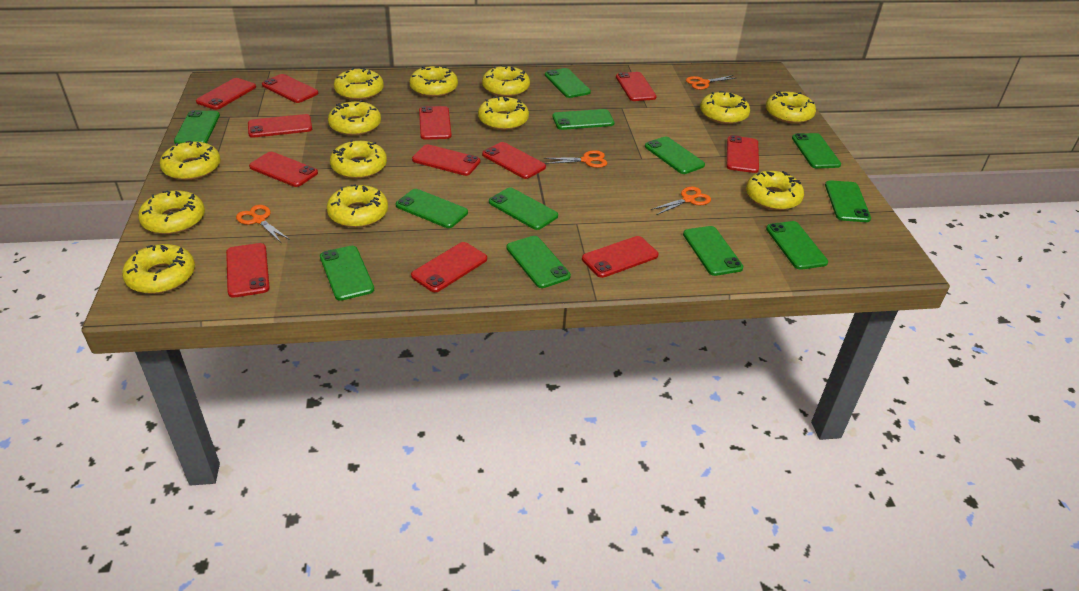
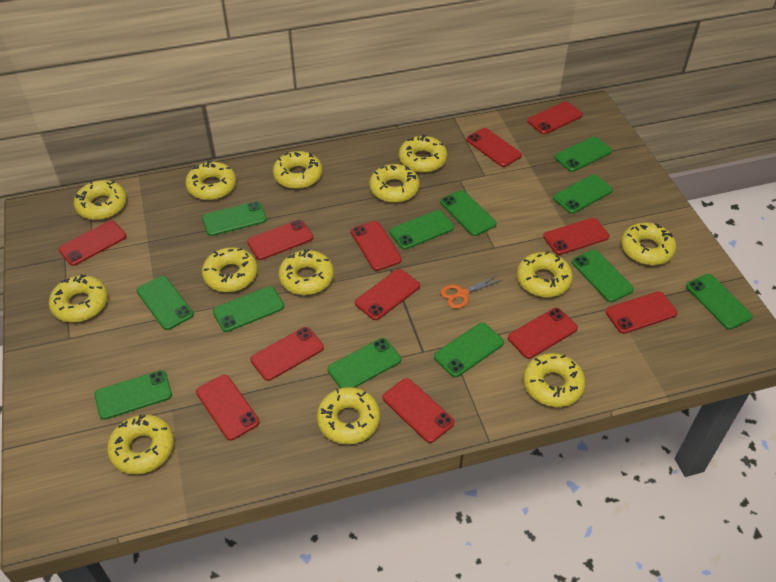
orange scissors: 4 -> 1

